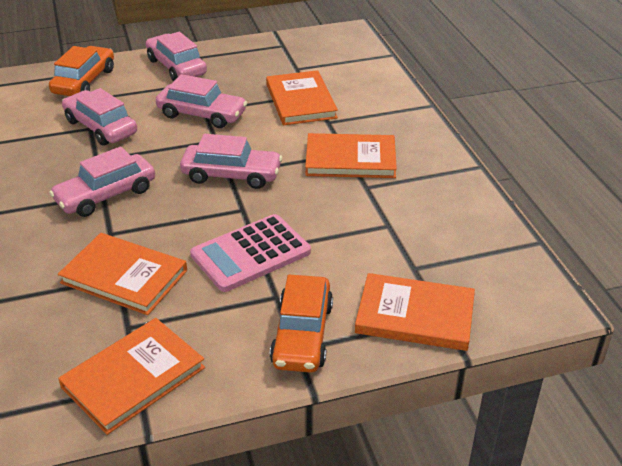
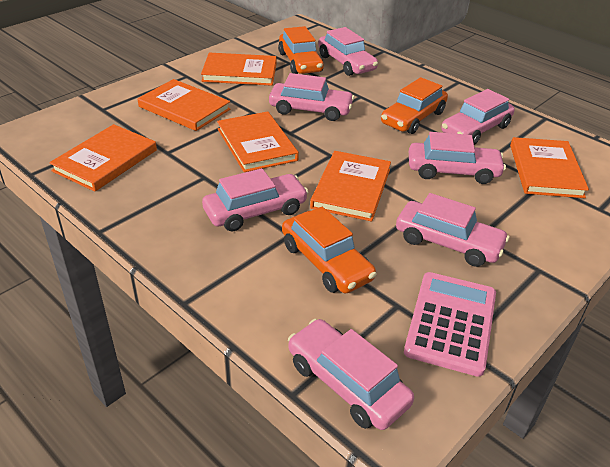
orange book: 5 -> 6
orange car: 2 -> 3
pink car: 5 -> 7

